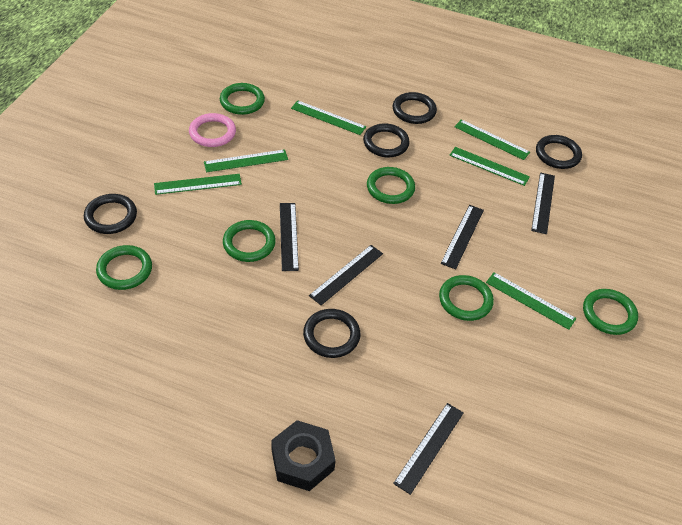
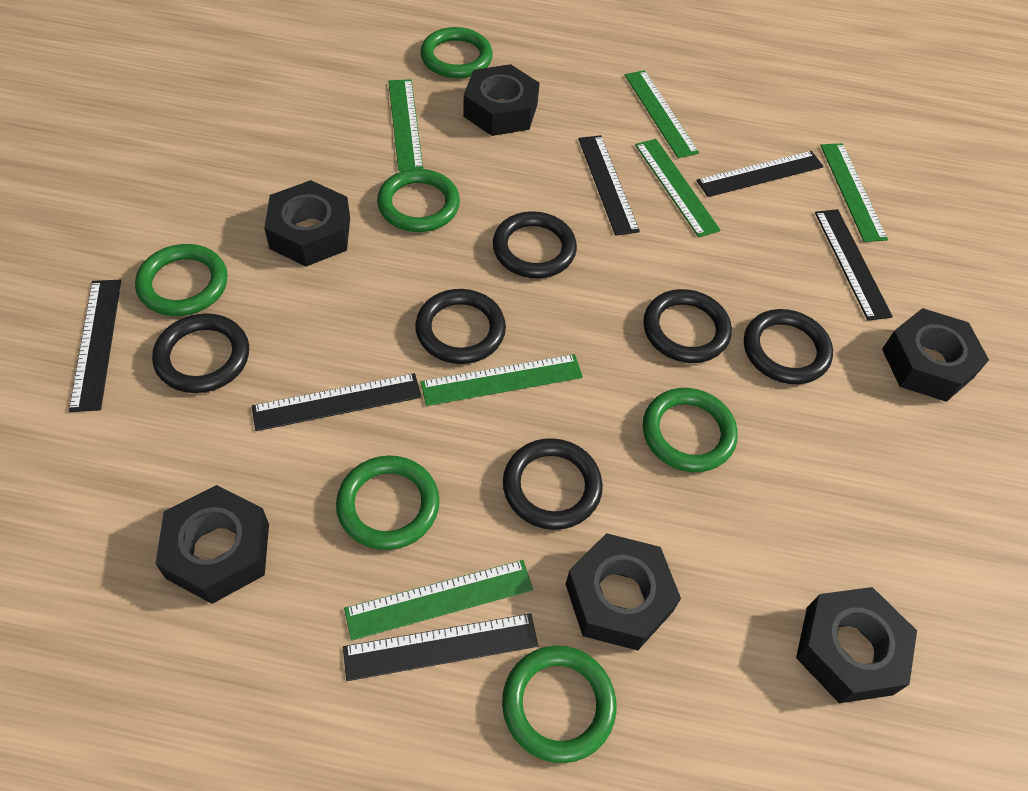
black nut: 1 -> 6
black ring: 5 -> 6
black ruler: 5 -> 6
pink ring: 1 -> 0

